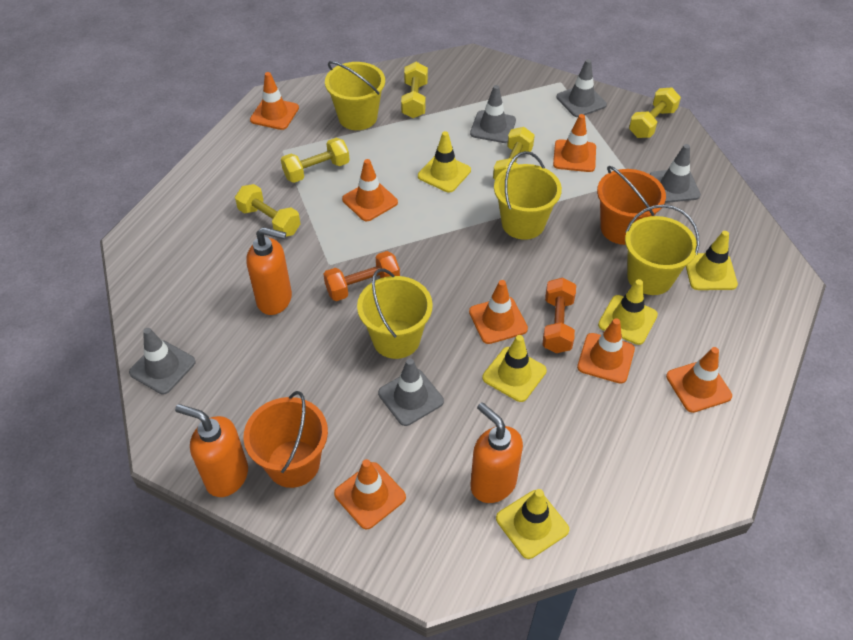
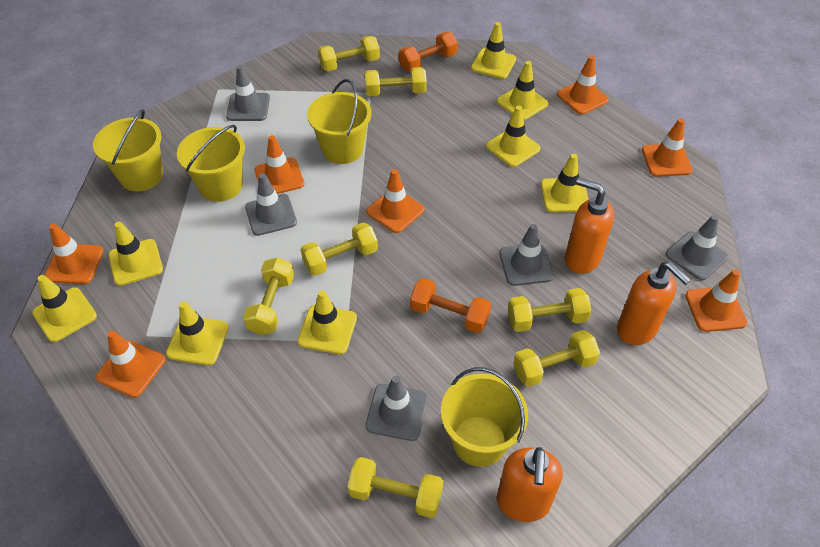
orange bucket: 2 -> 0
yellow dumbbell: 5 -> 7
yellow traffic cone: 5 -> 8

